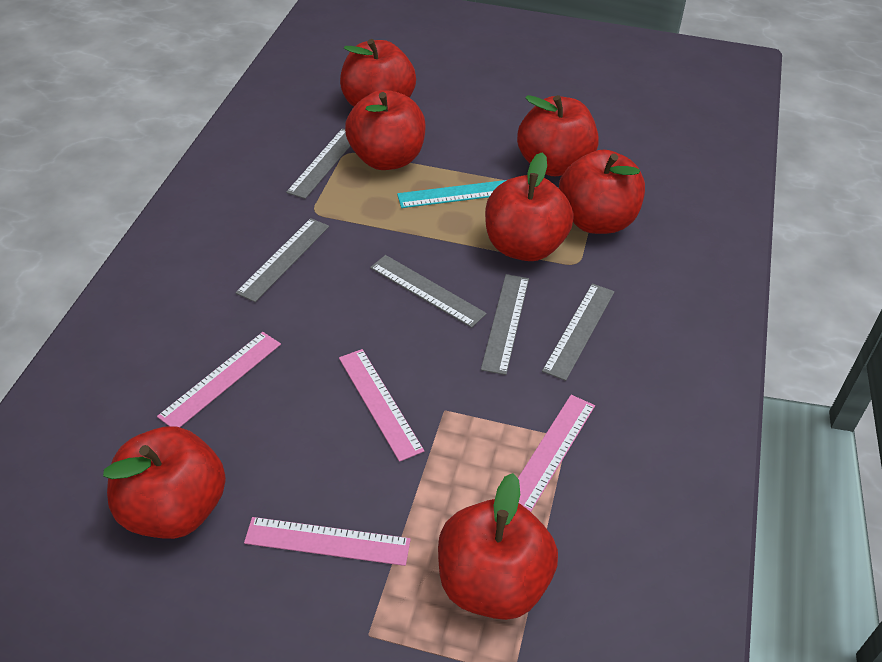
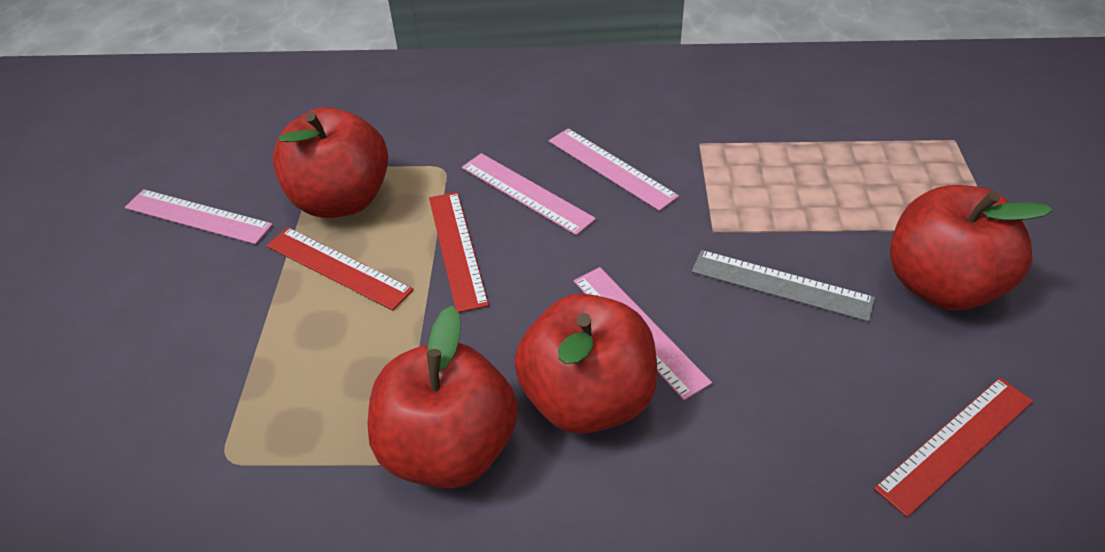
grey ruler: 5 -> 1
red apple: 7 -> 4
red ruler: 0 -> 3
turquoise ruler: 1 -> 0

